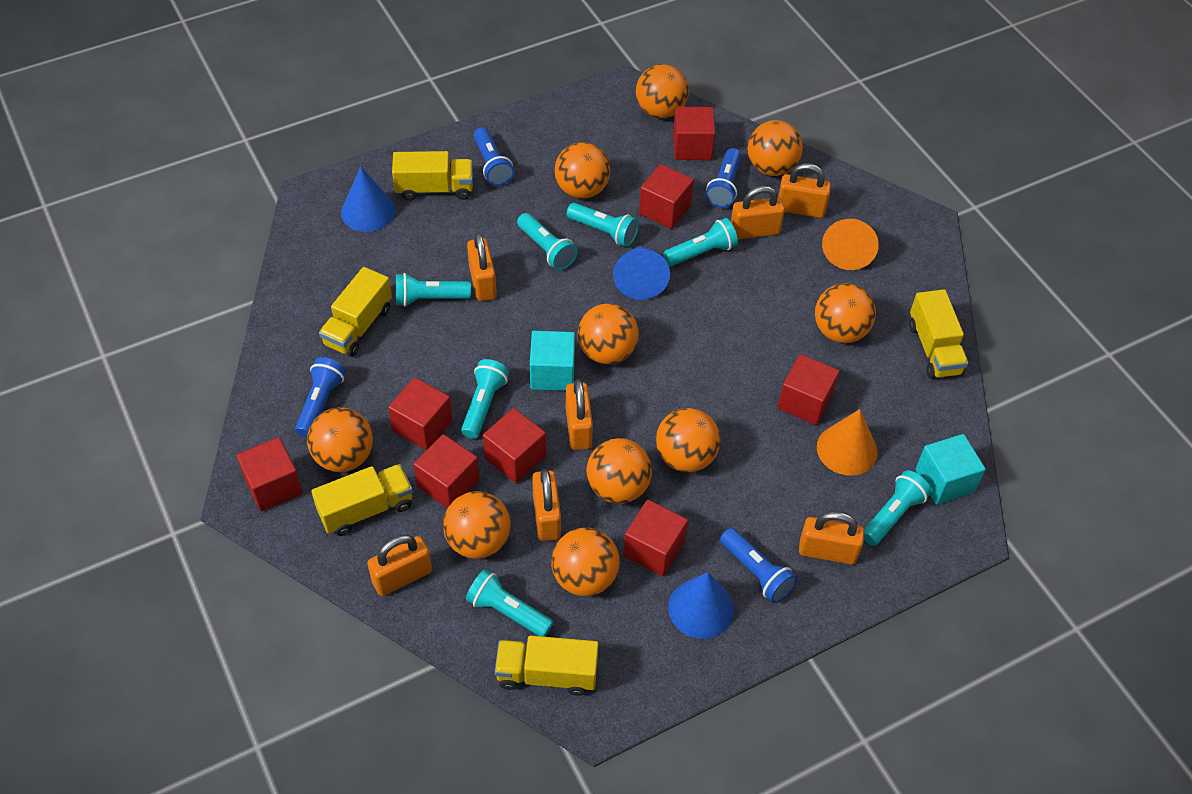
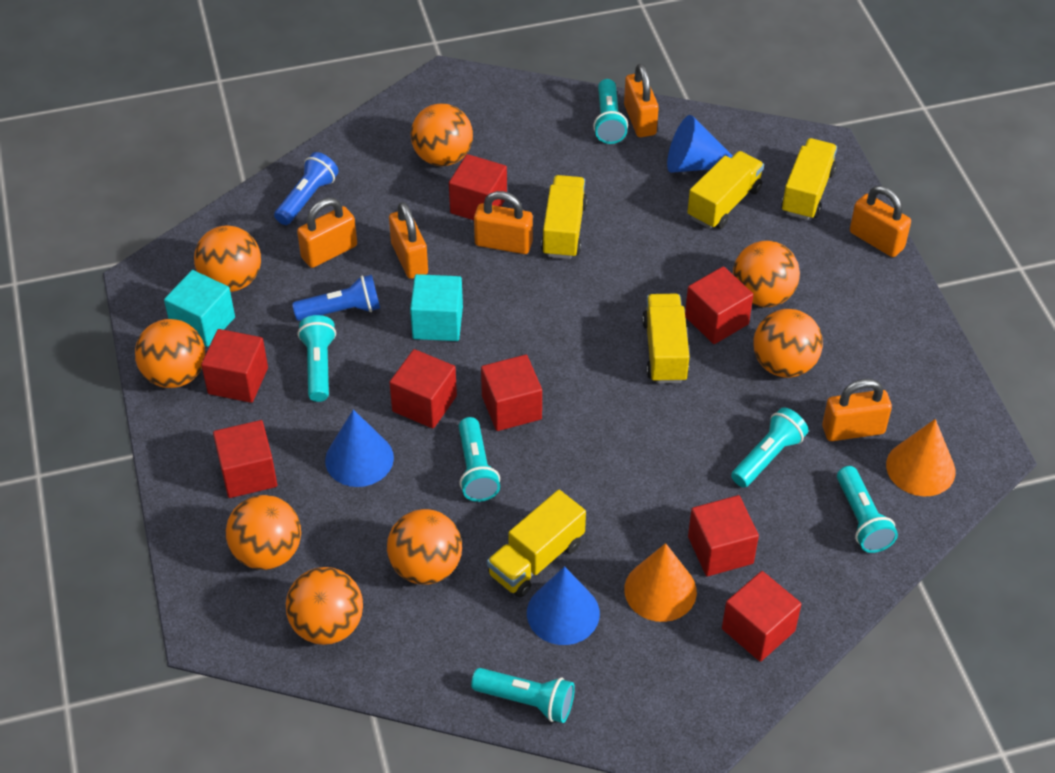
blue flashlight: 4 -> 2
orange ball: 10 -> 8
orange padlock: 7 -> 6
turquoise flashlight: 7 -> 6

